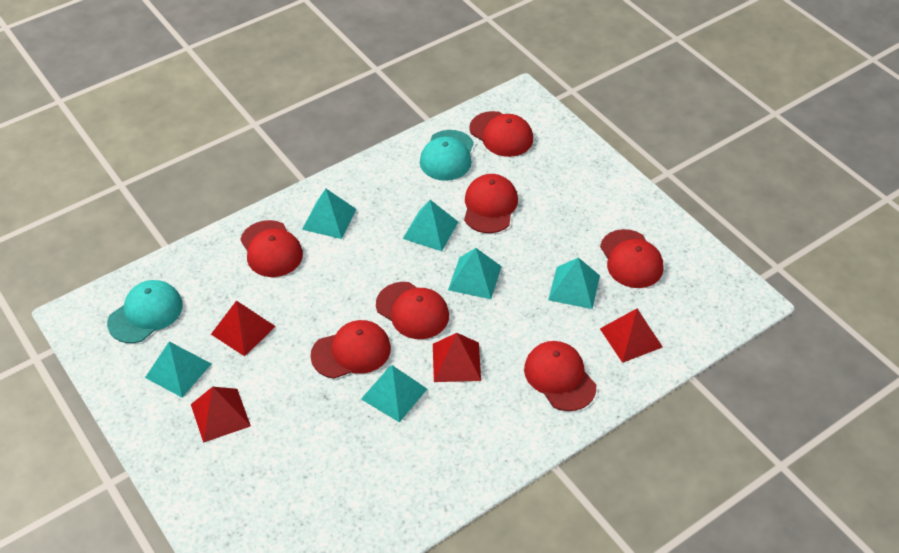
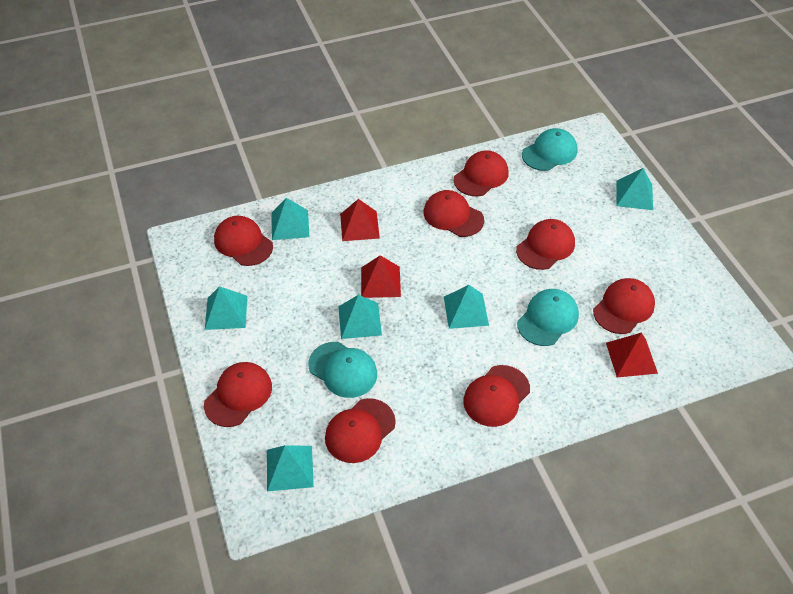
red cap: 7 -> 8
red pyramid: 4 -> 3
turquoise cap: 2 -> 3

